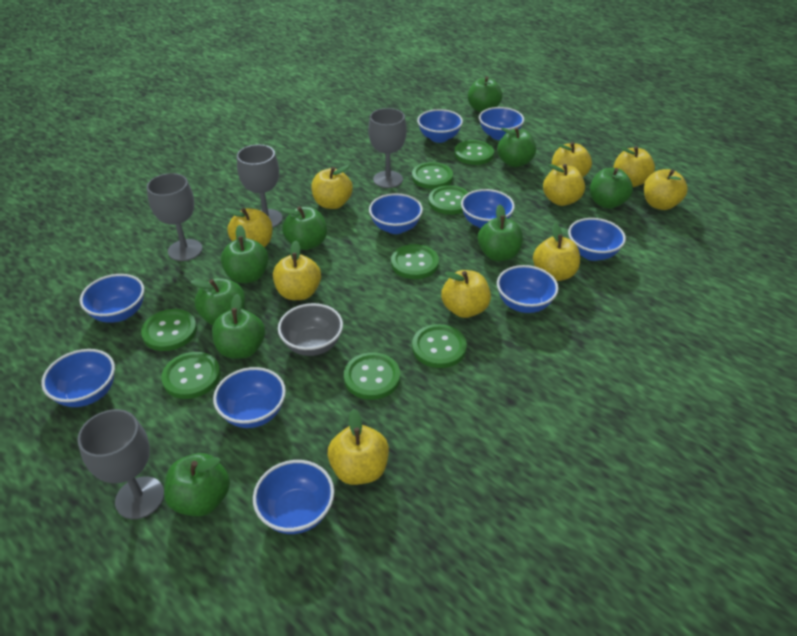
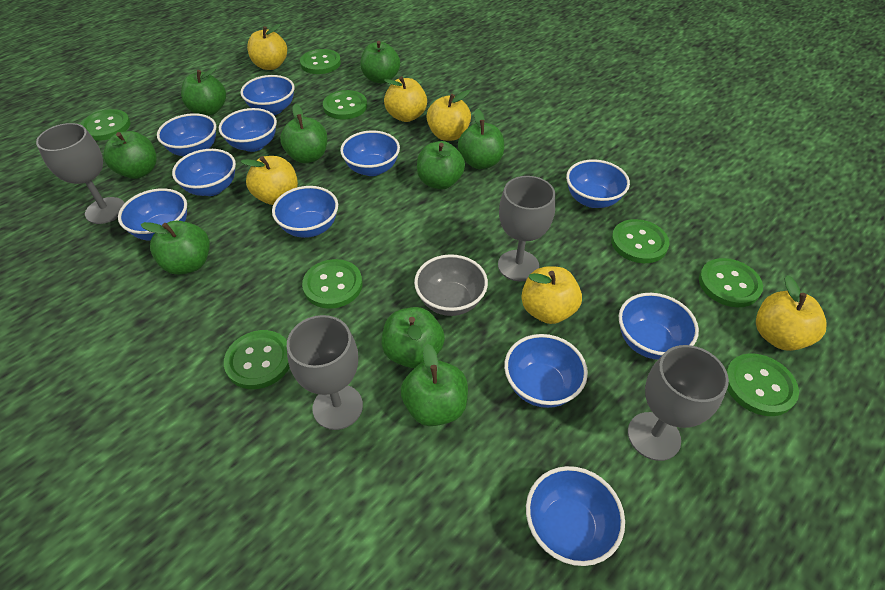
blue bowl: 10 -> 11
yellow apple: 10 -> 6

